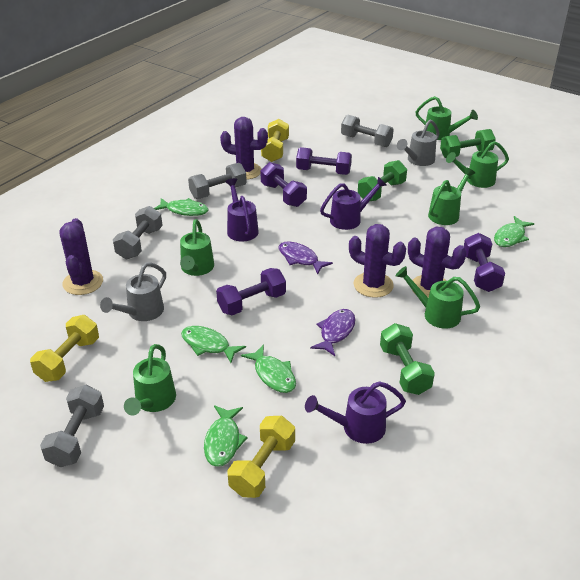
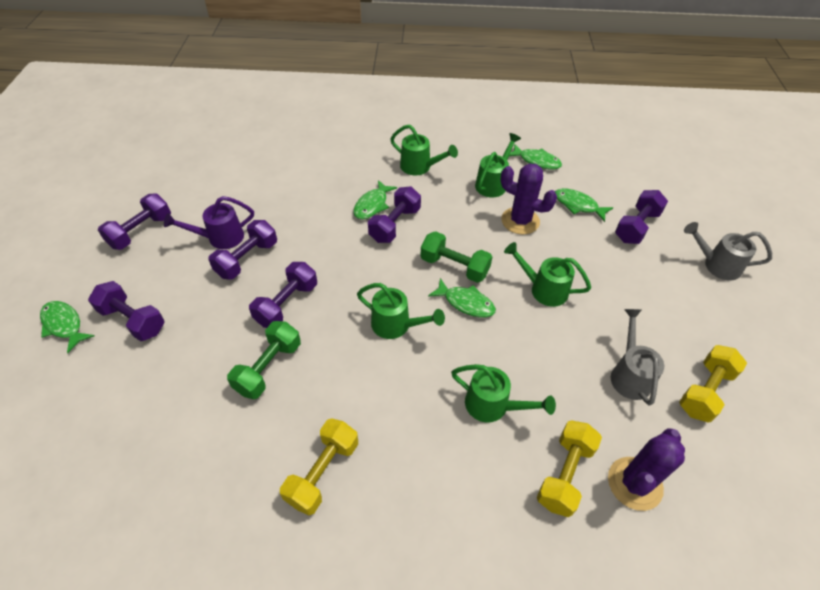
green dumbbell: 3 -> 2
green watering can: 6 -> 5
grey dumbbell: 4 -> 0
purple cactus: 4 -> 2
purple dumbbell: 4 -> 6
purple fish: 2 -> 0
purple watering can: 3 -> 1

